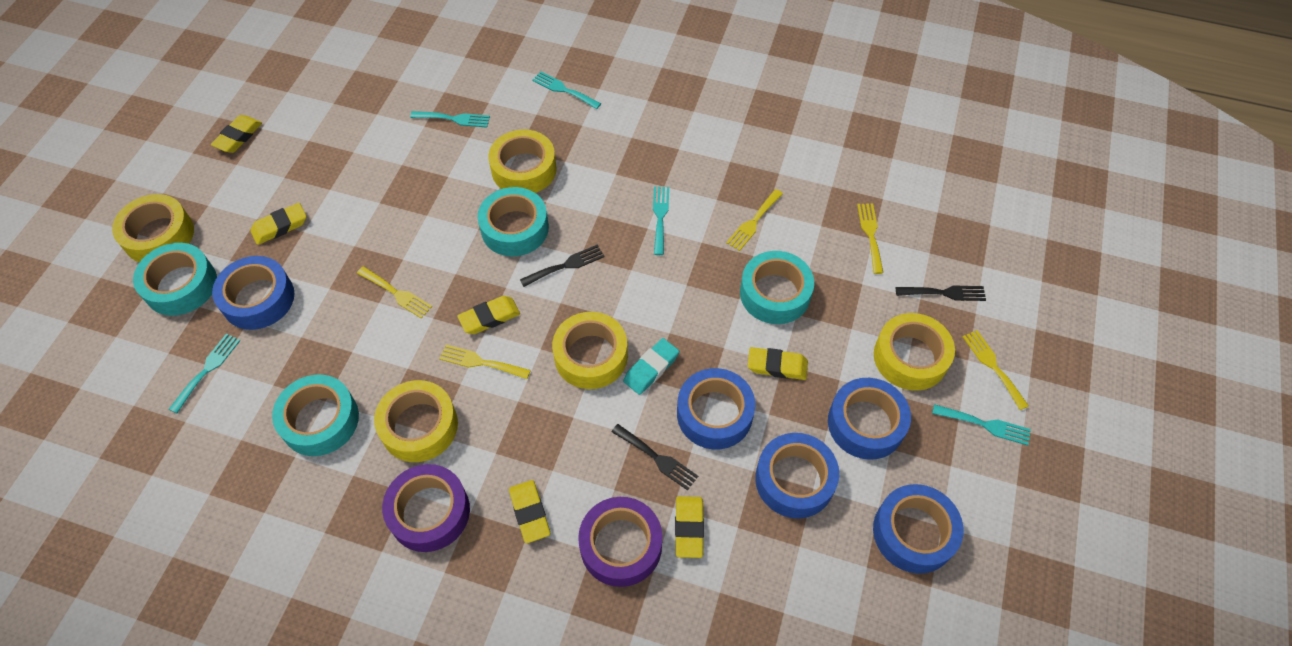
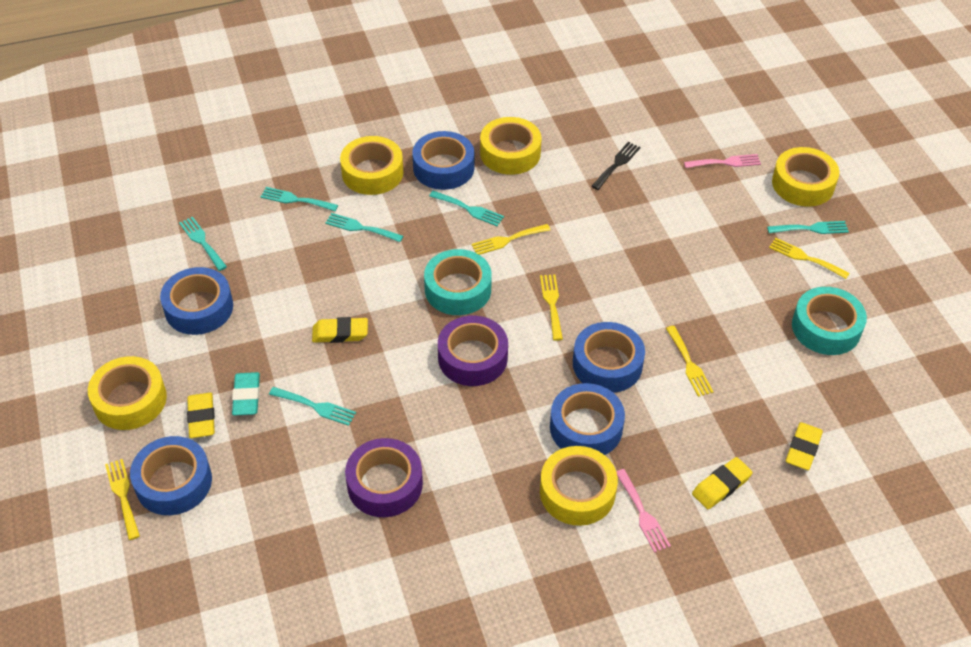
black fork: 3 -> 1
pink fork: 0 -> 2
turquoise fork: 5 -> 6
turquoise tape: 4 -> 2
yellow eraser: 6 -> 4

